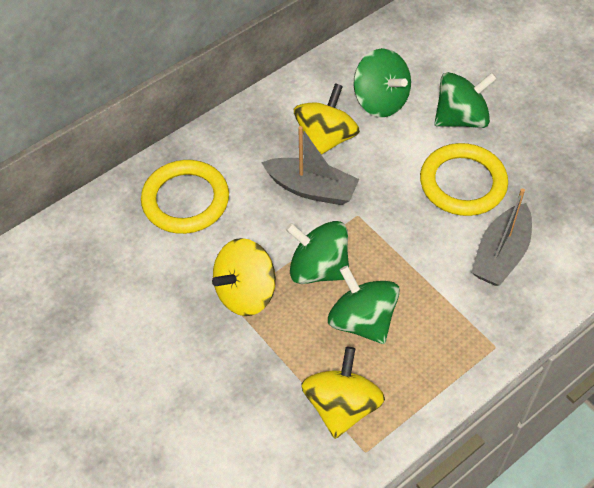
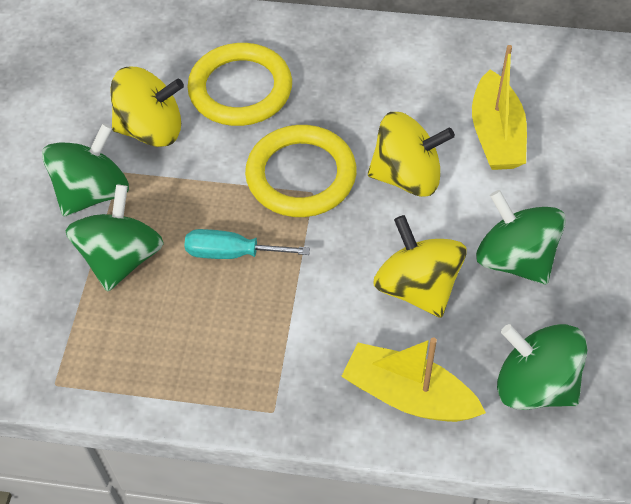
grey boat: 2 -> 0
turquoise screwdriver: 0 -> 1
yellow boat: 0 -> 2

